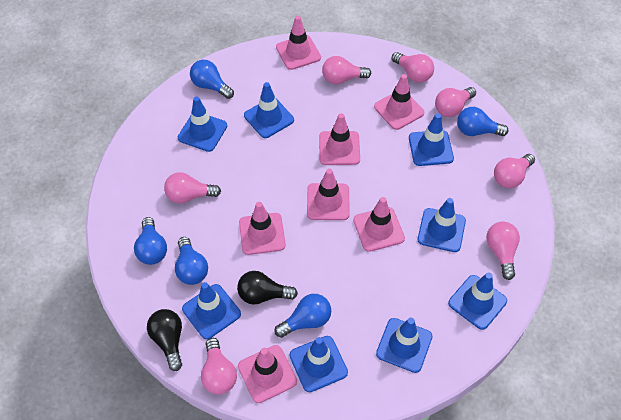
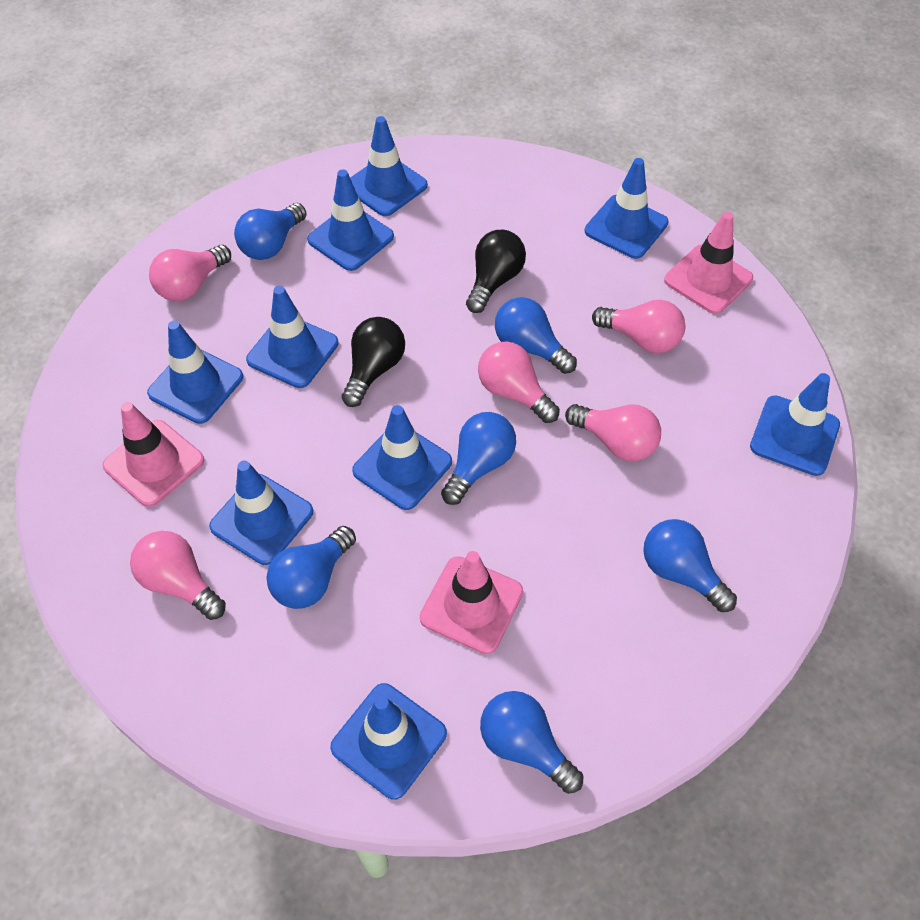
blue light bulb: 5 -> 6
blue traffic cone: 8 -> 9
pink light bulb: 7 -> 5
pink traffic cone: 7 -> 3

